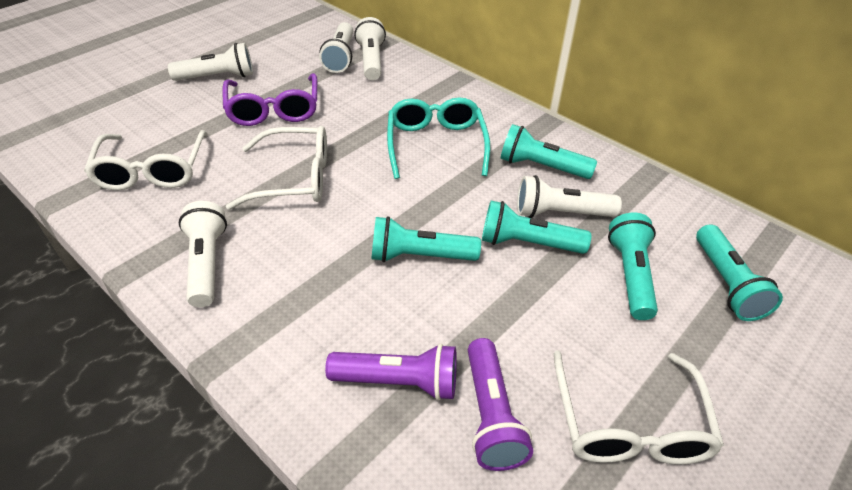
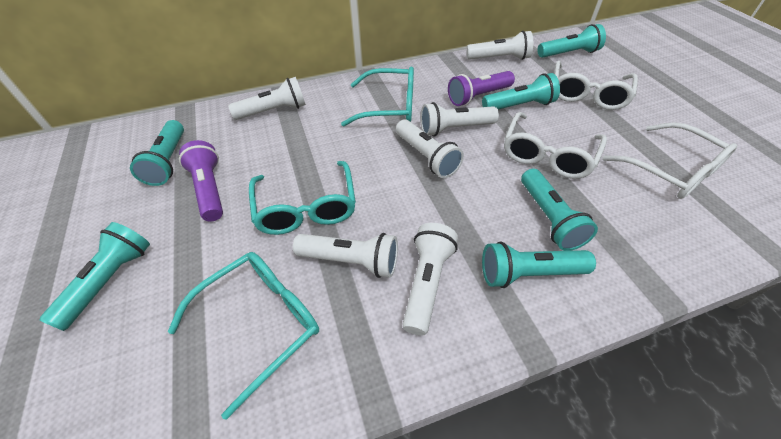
purple glasses: 1 -> 0
turquoise flashlight: 5 -> 6
turquoise glasses: 1 -> 3
white flashlight: 5 -> 6

